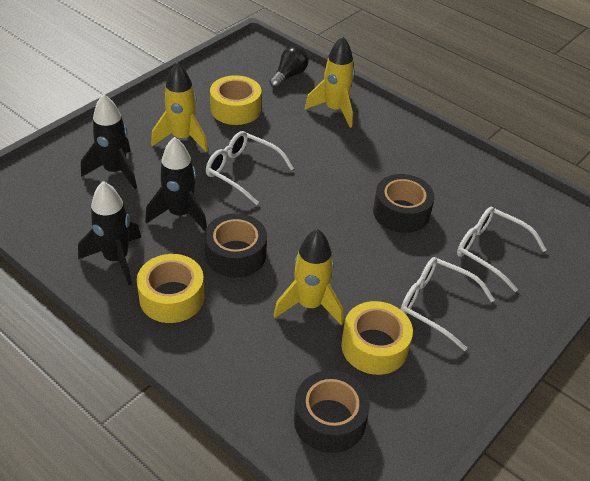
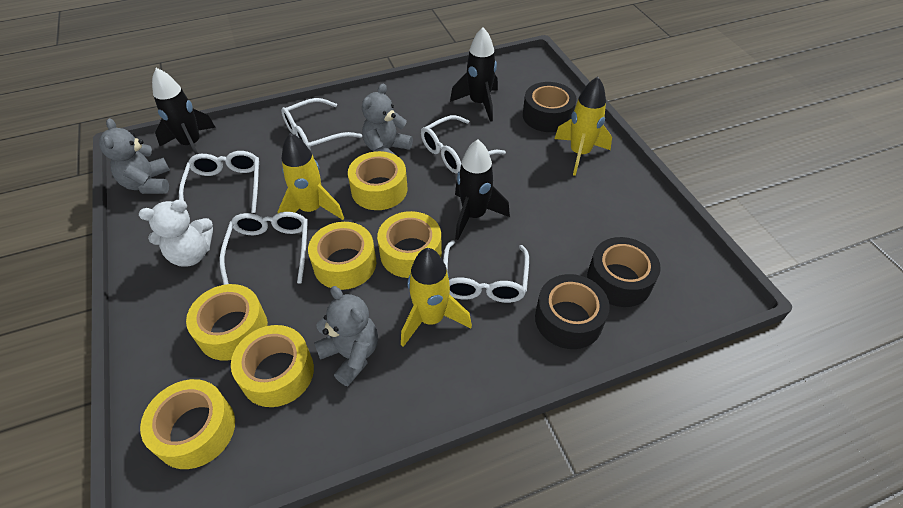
black light bulb: 1 -> 0
grey teddy bear: 0 -> 3
white glasses: 3 -> 5
white teddy bear: 0 -> 1
yellow tape: 3 -> 6

